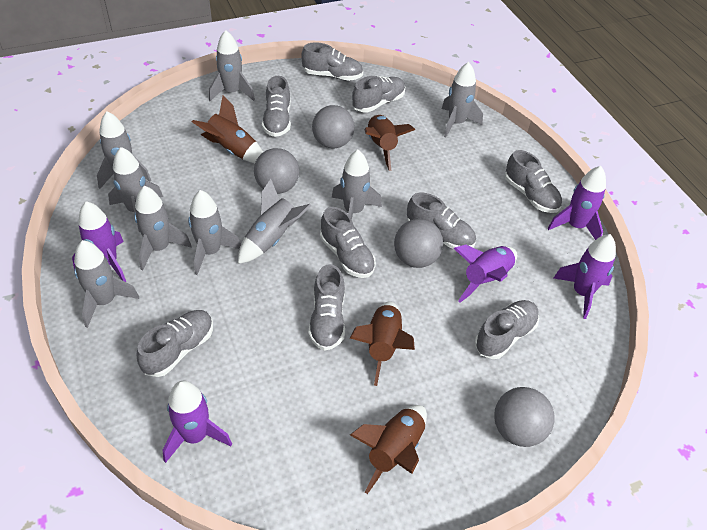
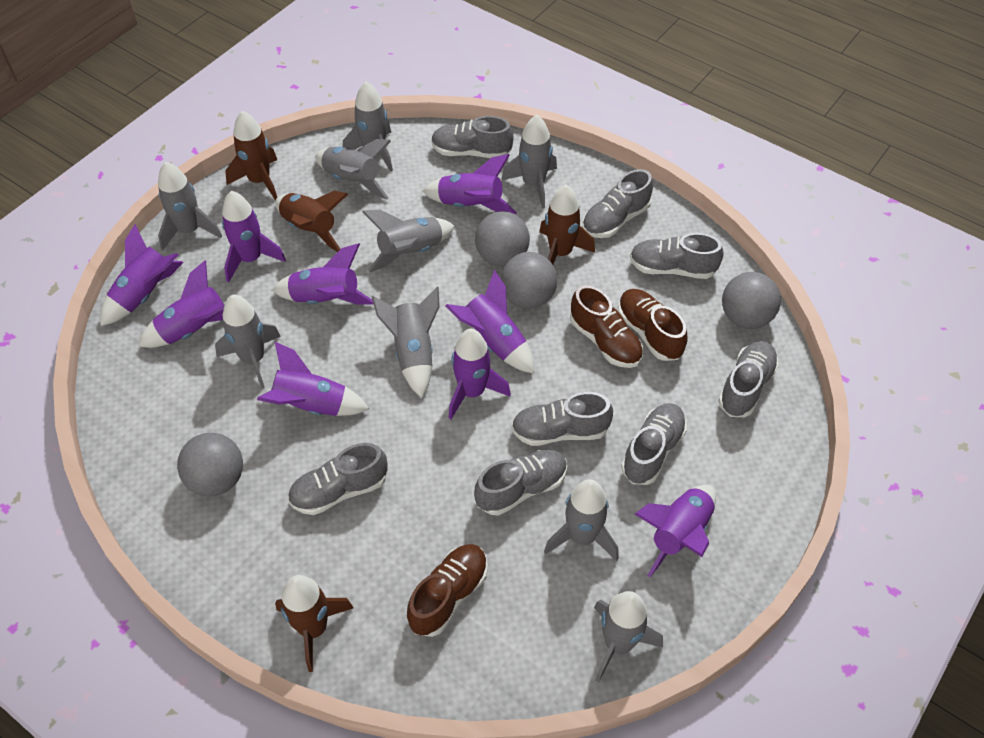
brown shoe: 0 -> 3
grey shoe: 9 -> 8
purple rocket: 5 -> 9

